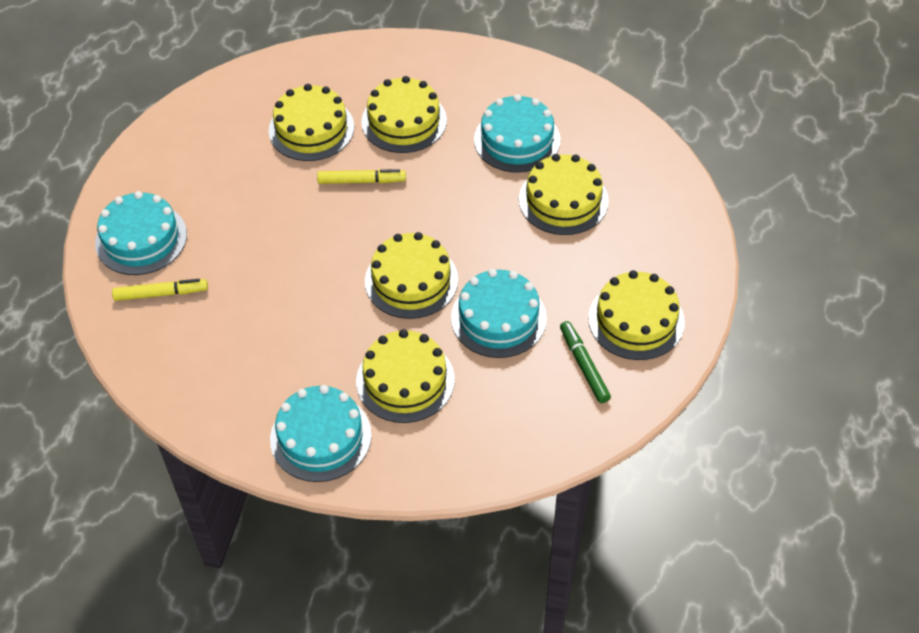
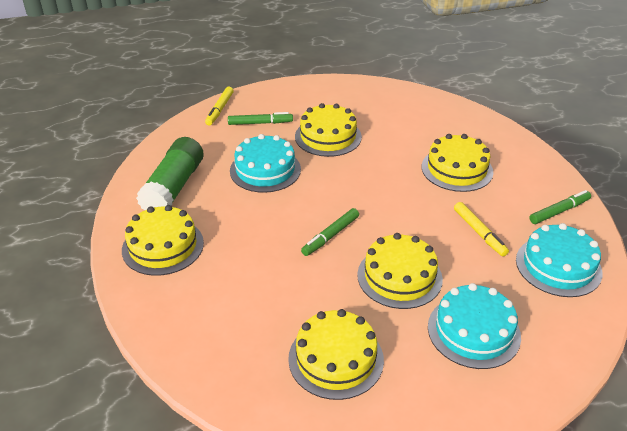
green glue stick: 0 -> 1
green marker: 1 -> 3
turquoise cake: 4 -> 3
yellow cake: 6 -> 5

